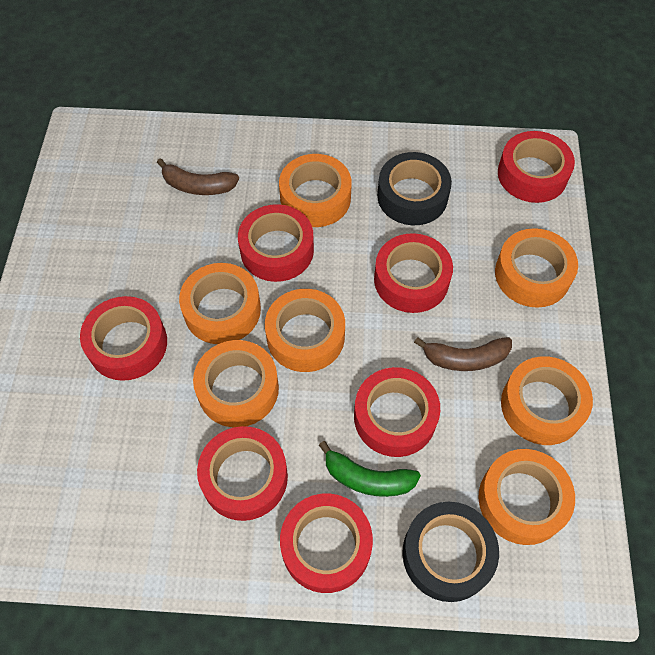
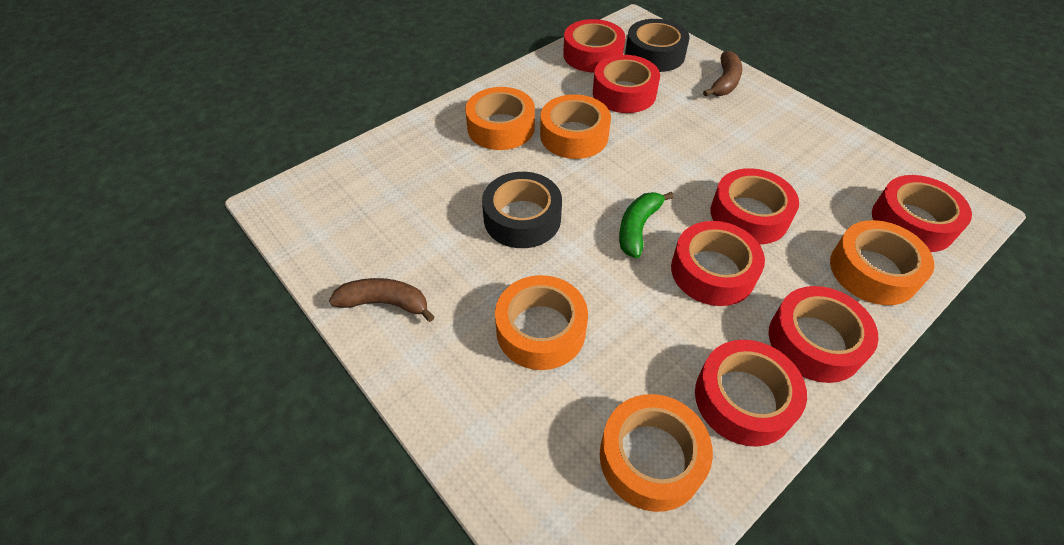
orange tape: 7 -> 5

